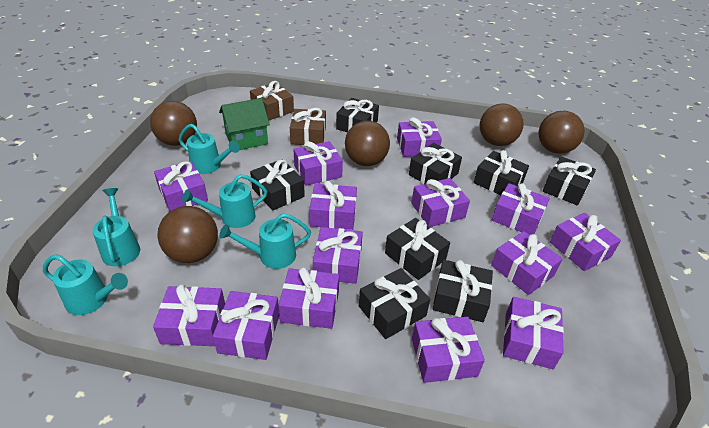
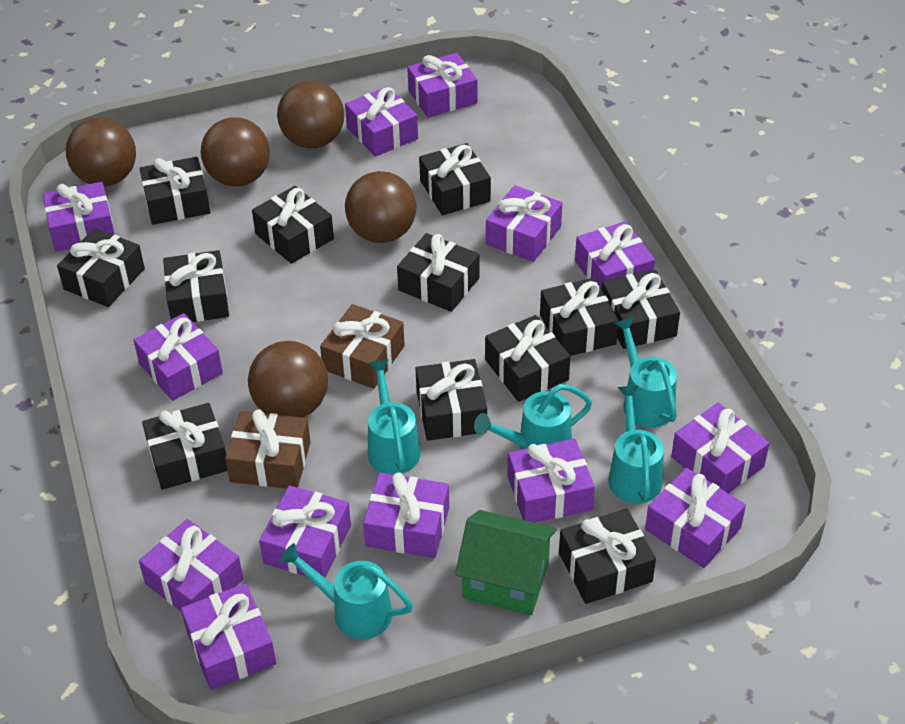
black gift: 8 -> 12
purple gift: 14 -> 13

